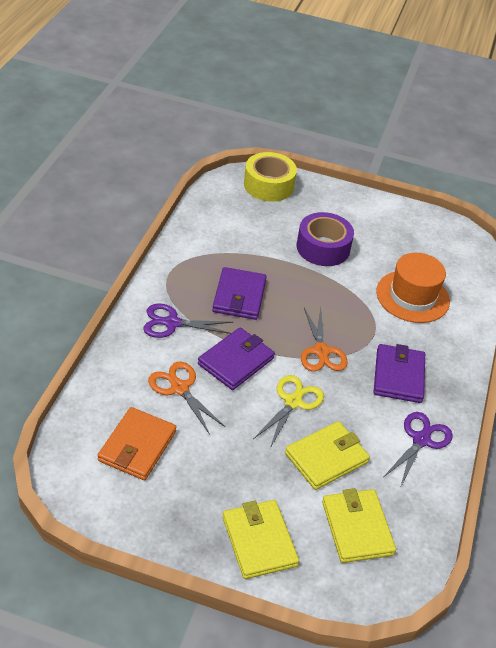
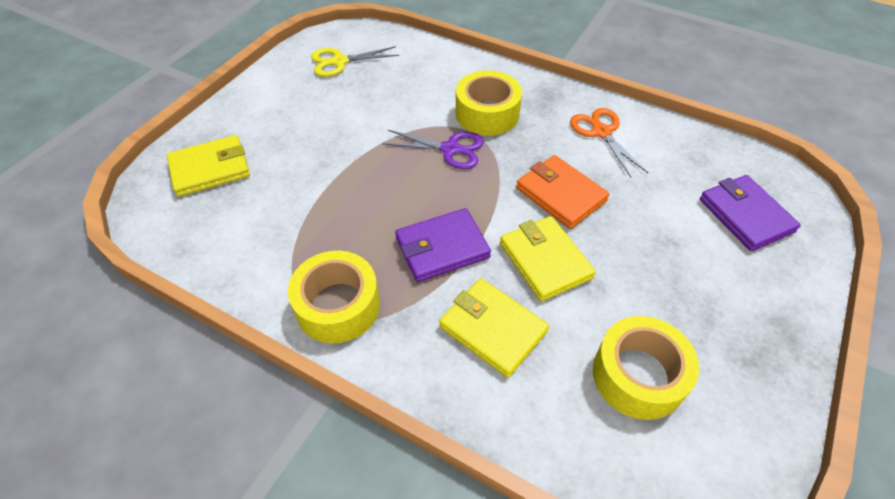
orange hat: 1 -> 0
orange scissors: 2 -> 1
purple scissors: 2 -> 1
purple tape: 1 -> 0
purple wallet: 3 -> 2
yellow tape: 1 -> 3

